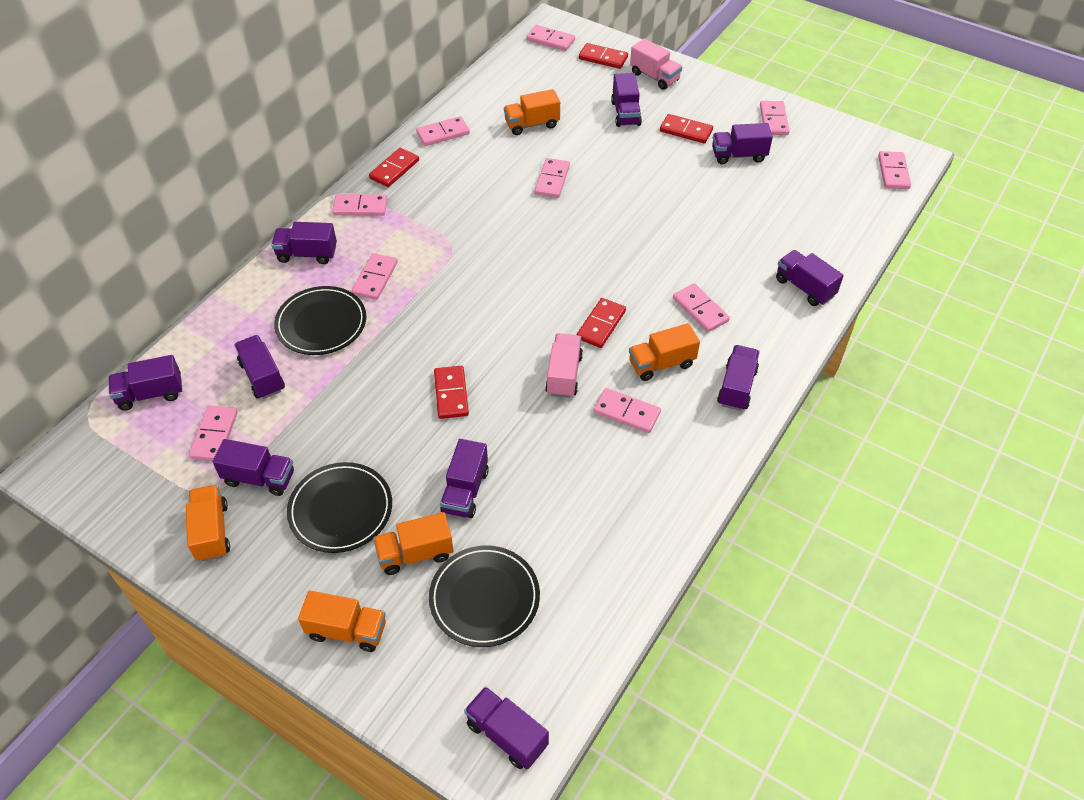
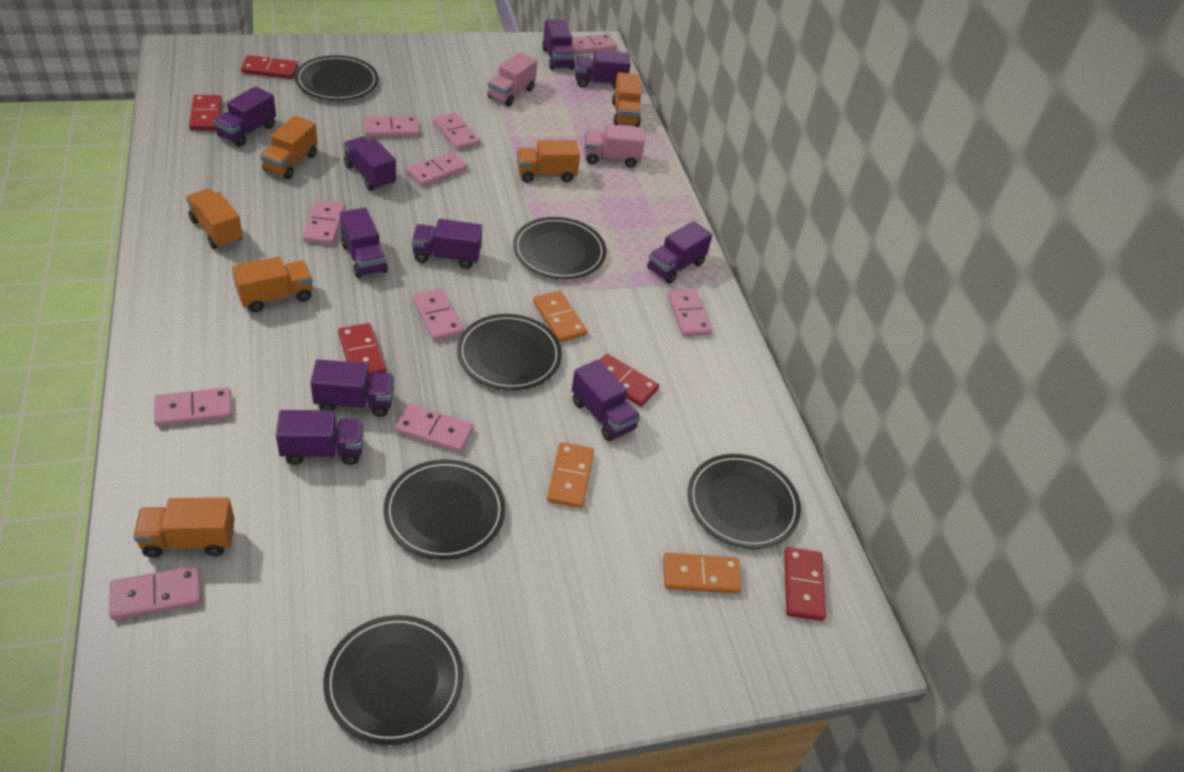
black plate: 3 -> 6
orange domino: 0 -> 3
orange truck: 5 -> 6

